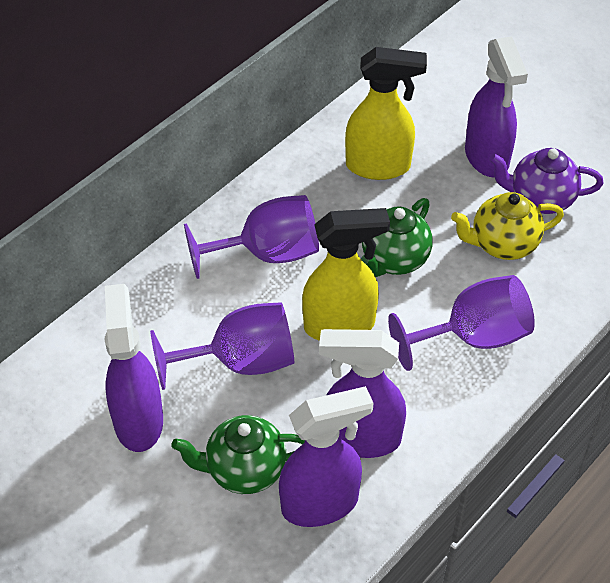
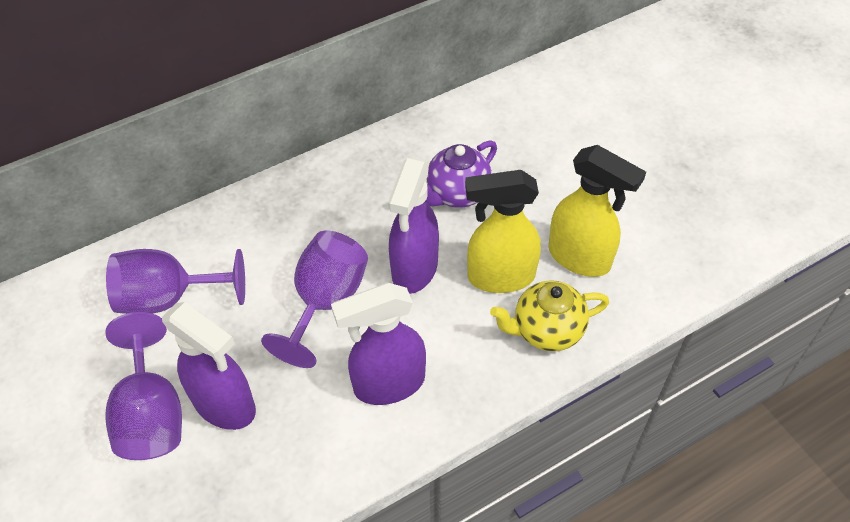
green teapot: 2 -> 0
purple spray bottle: 4 -> 3

